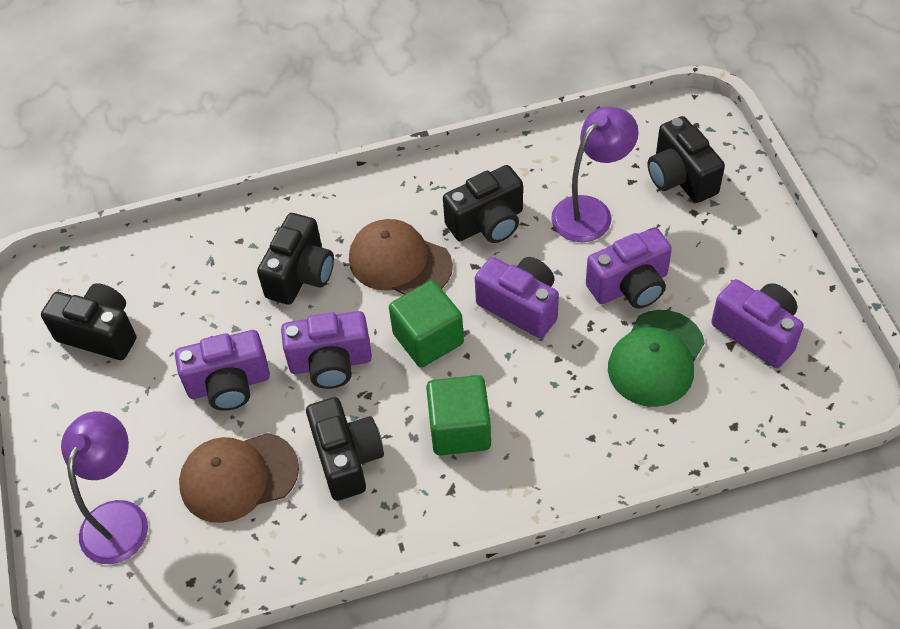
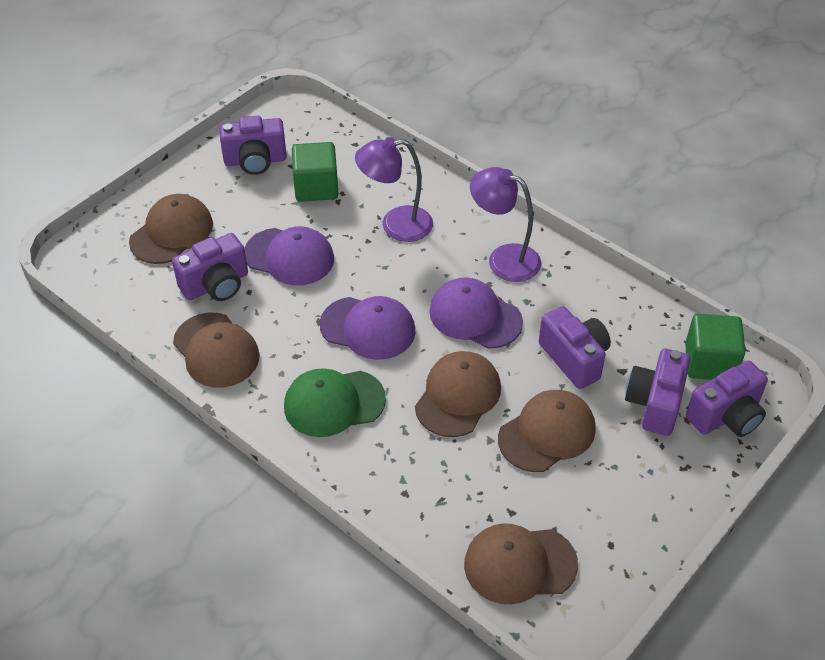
black camera: 5 -> 0
brown cap: 2 -> 5
purple cap: 0 -> 3

